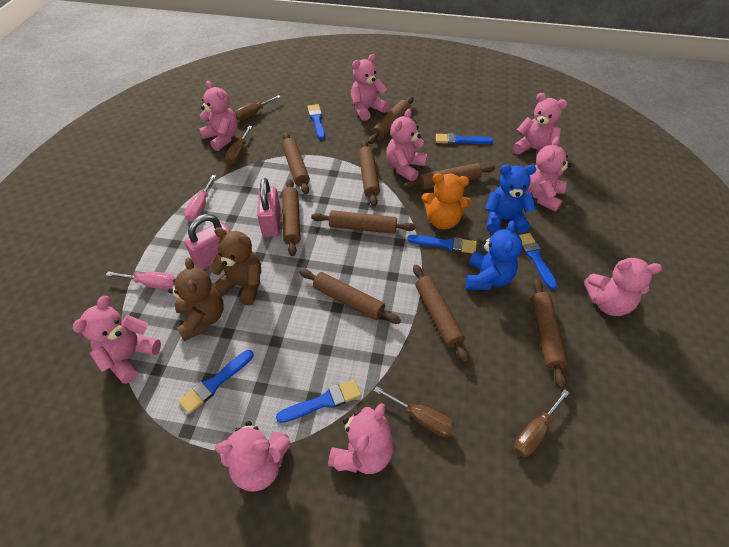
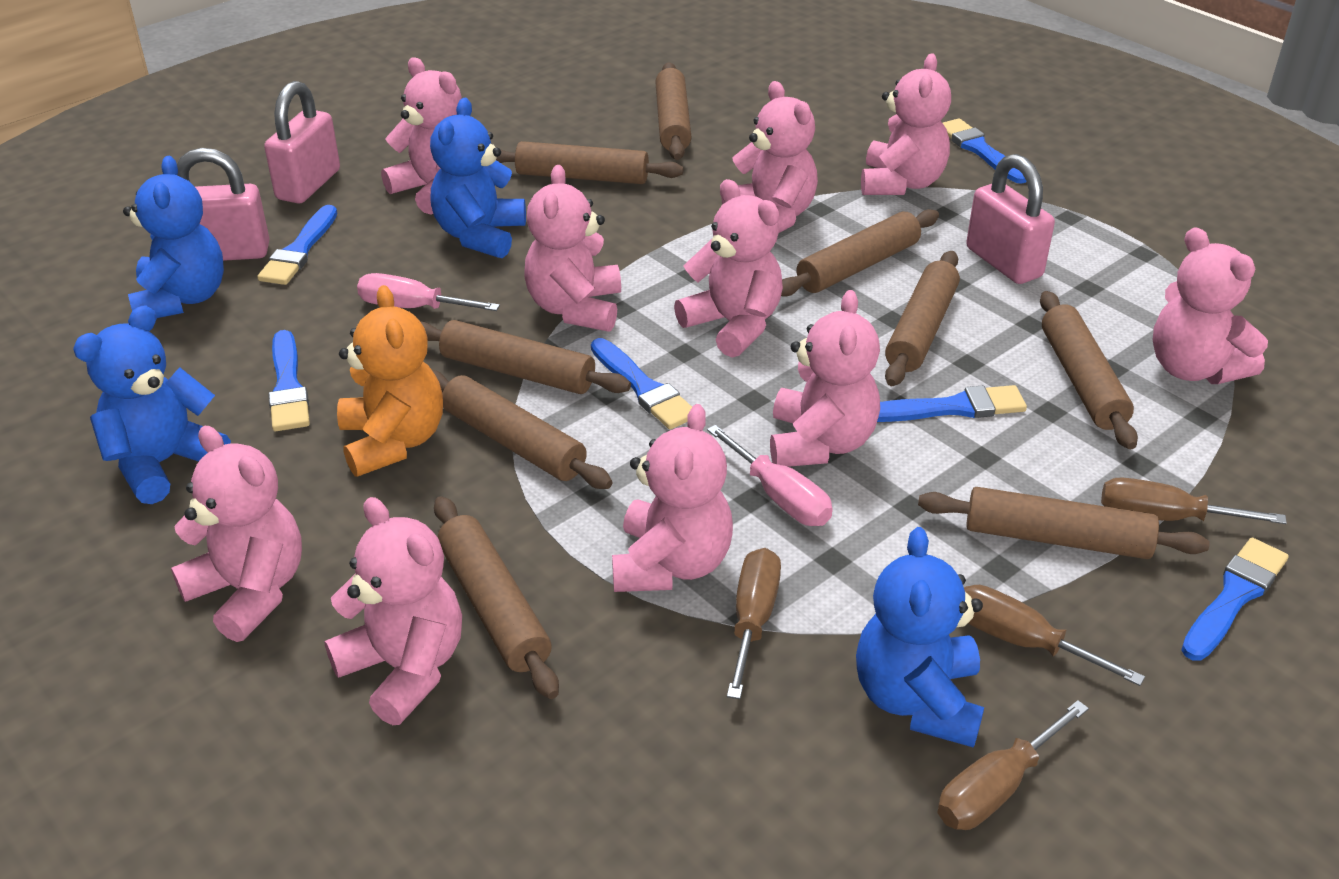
blue teddy bear: 2 -> 4
brown teddy bear: 2 -> 0
pink padlock: 2 -> 3
pink teddy bear: 9 -> 10

